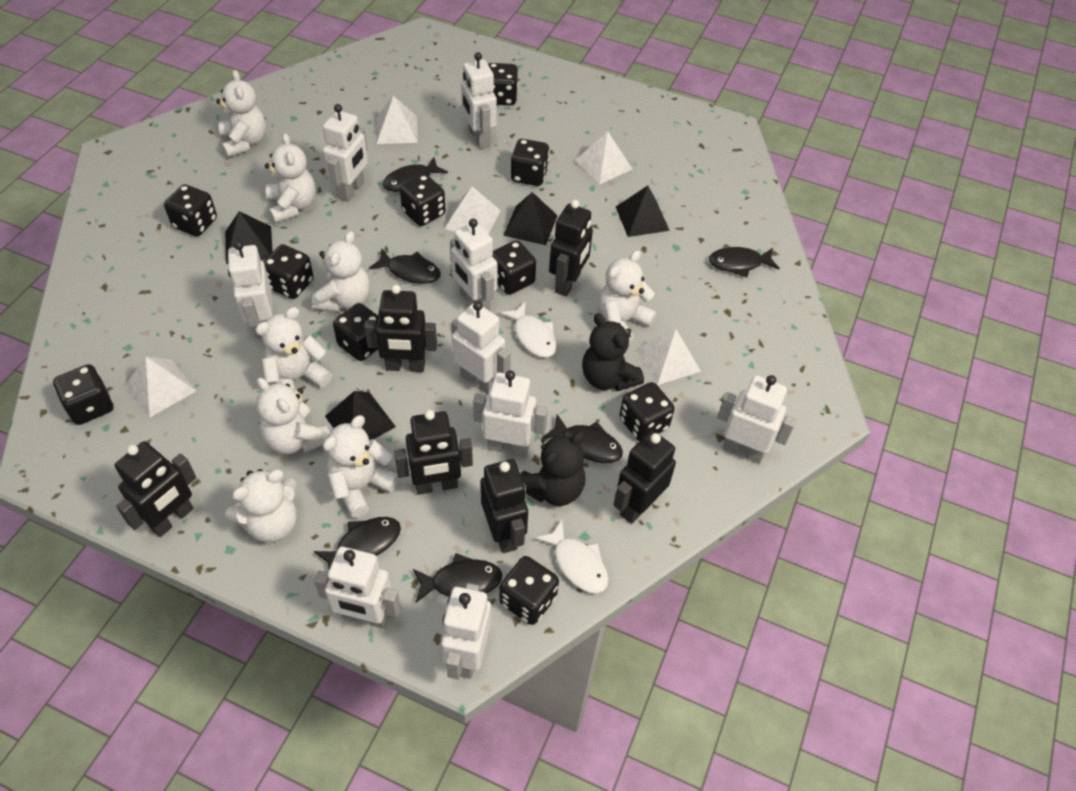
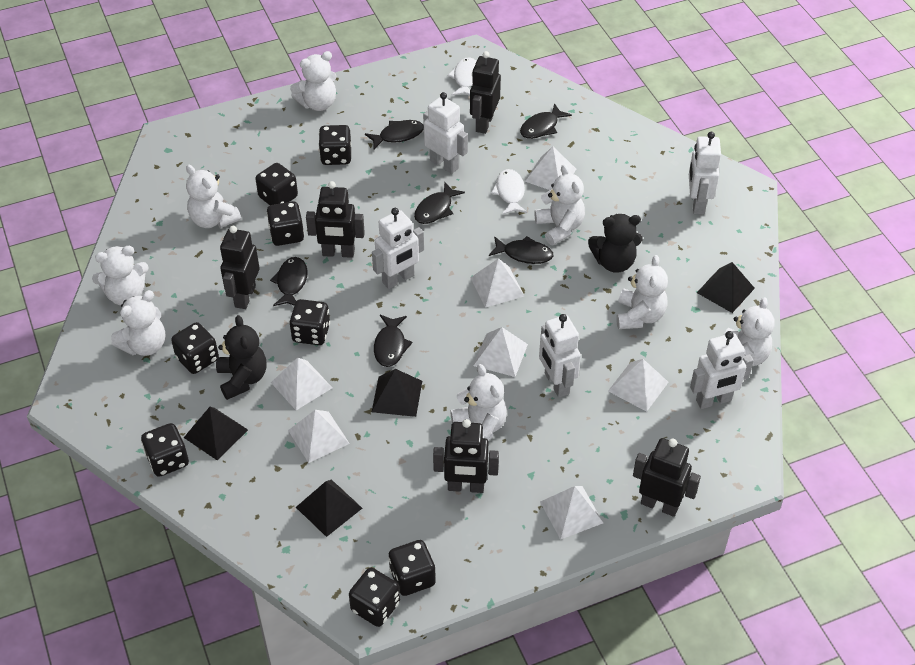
black dice: 10 -> 8
black robot: 6 -> 5
white pyramid: 5 -> 7
white robot: 9 -> 5

